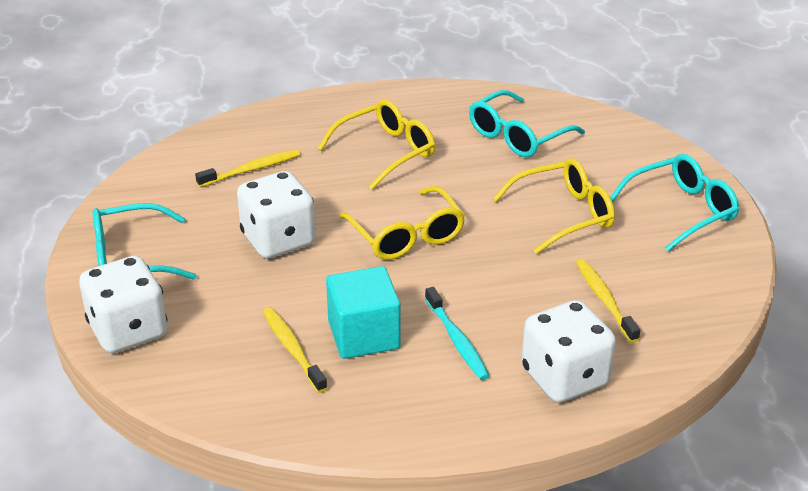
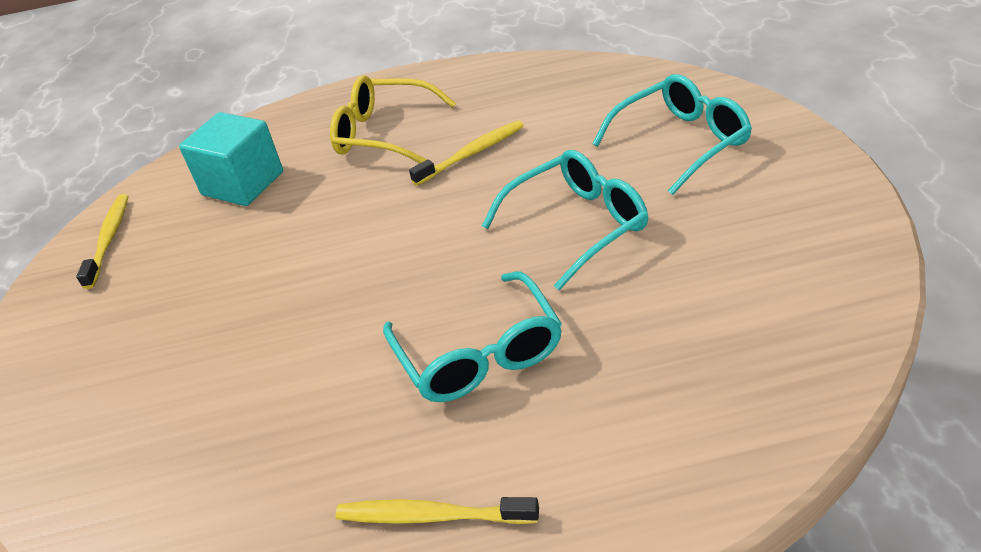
turquoise toothbrush: 1 -> 0
white dice: 3 -> 0
yellow glasses: 3 -> 1

